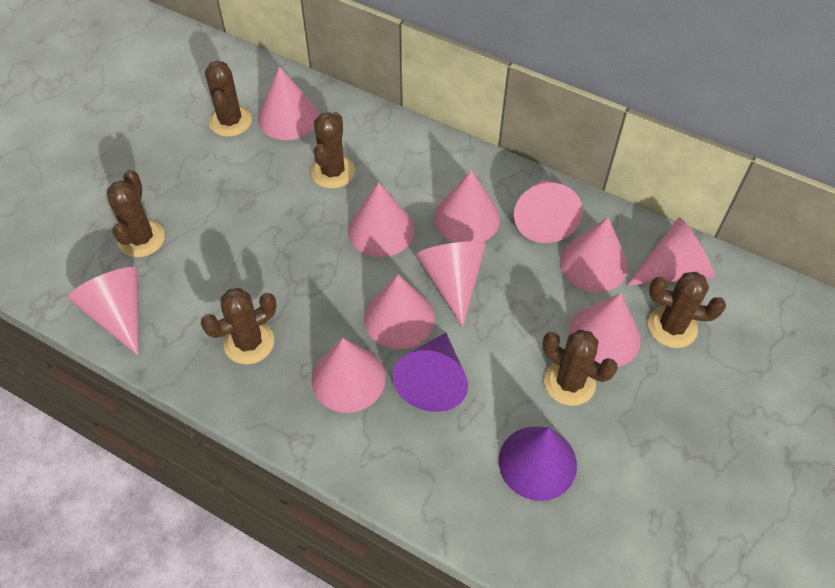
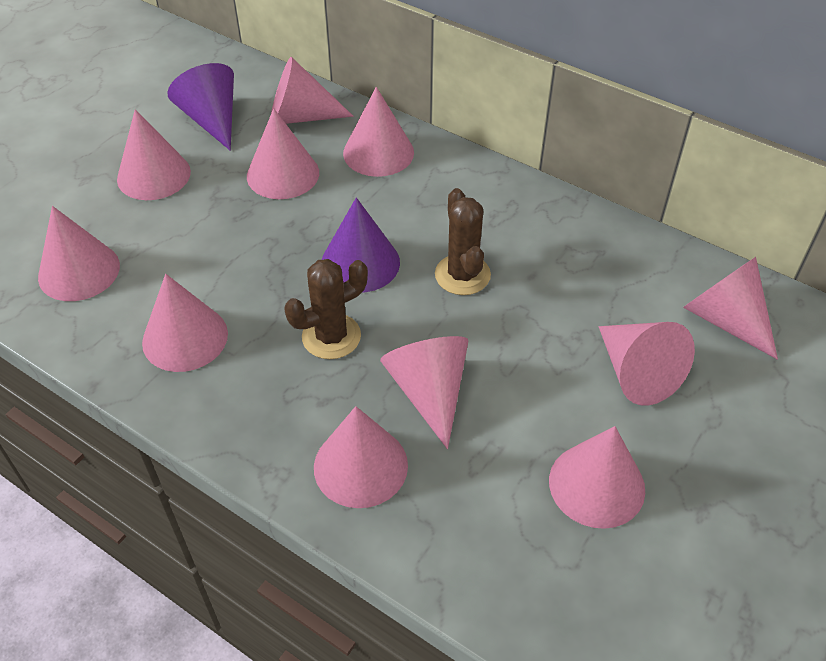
brown cactus: 6 -> 2

